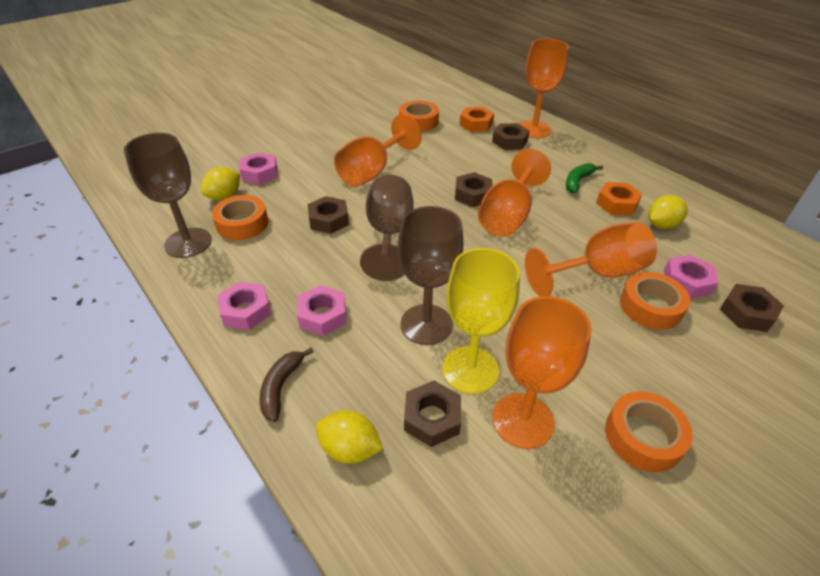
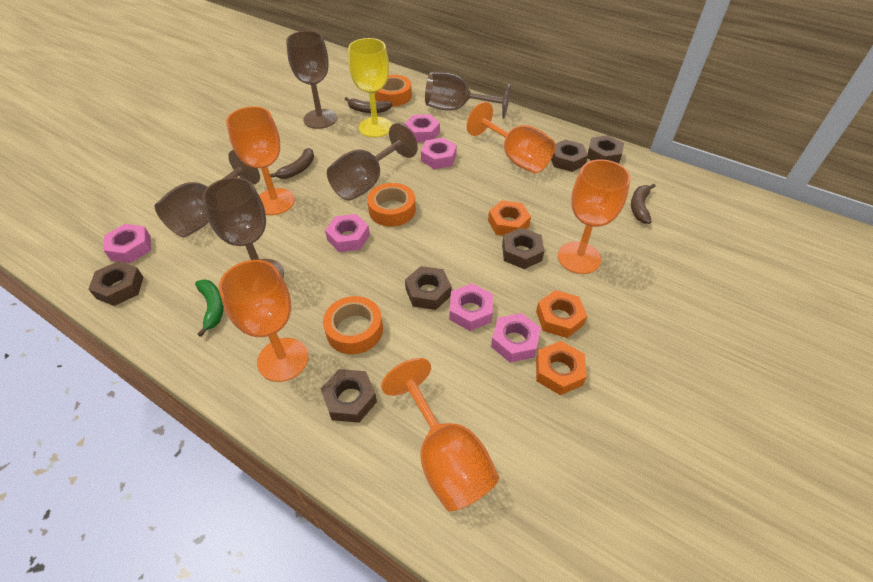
brown banana: 1 -> 3
brown goblet: 3 -> 5
brown nut: 5 -> 6
orange nut: 2 -> 3
orange tape: 4 -> 3
pink nut: 4 -> 6
yellow lemon: 3 -> 0

